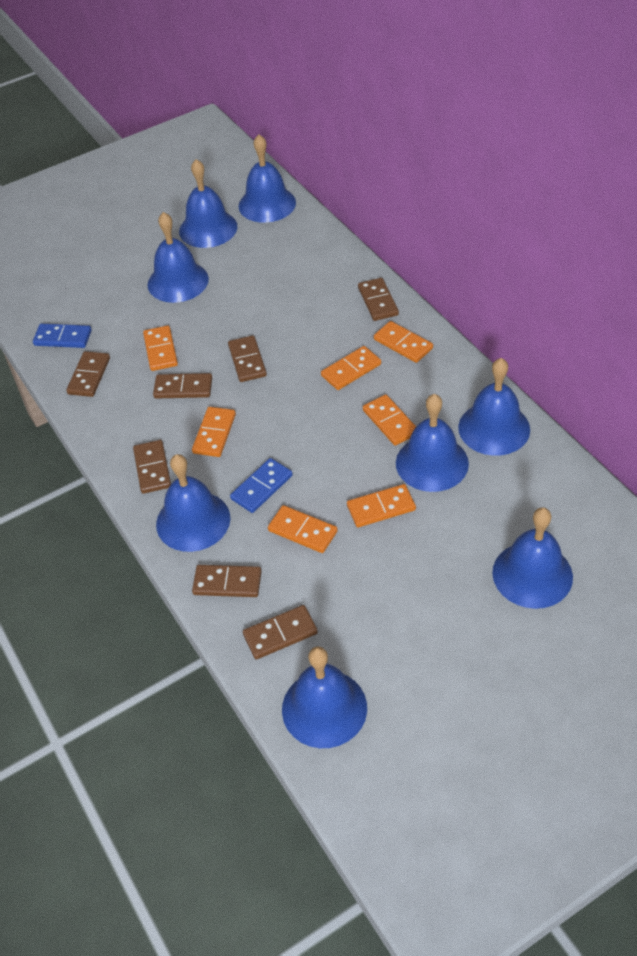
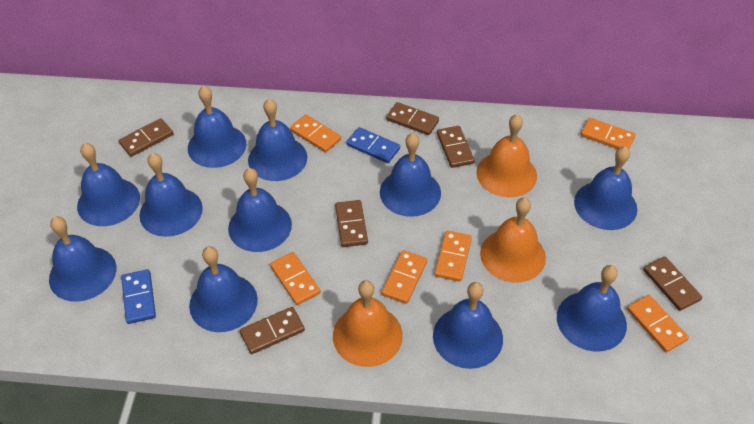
blue bell: 8 -> 11
brown domino: 7 -> 6
orange bell: 0 -> 3
orange domino: 7 -> 6

